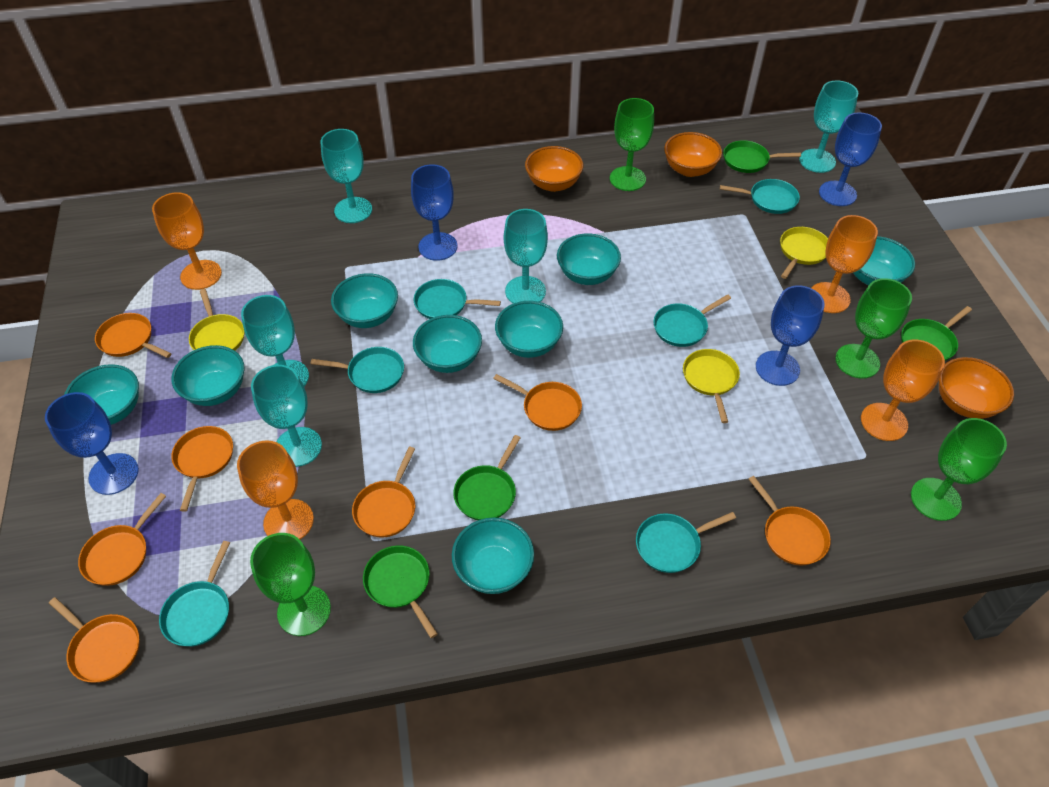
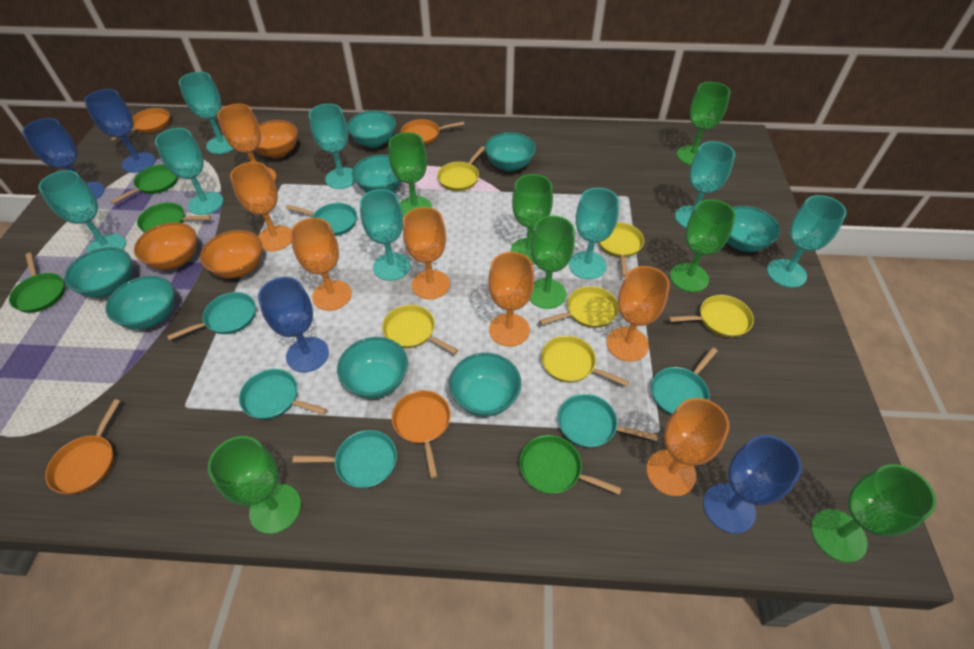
green goblet: 4 -> 7
orange goblet: 4 -> 7
orange pan: 7 -> 4
turquoise goblet: 5 -> 8
yellow pan: 3 -> 6

